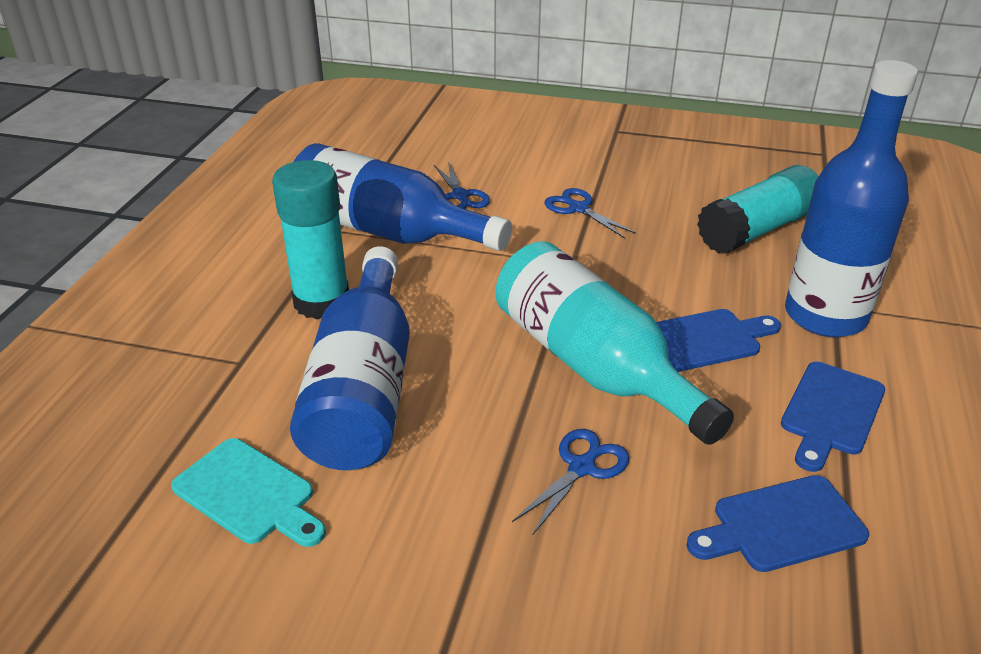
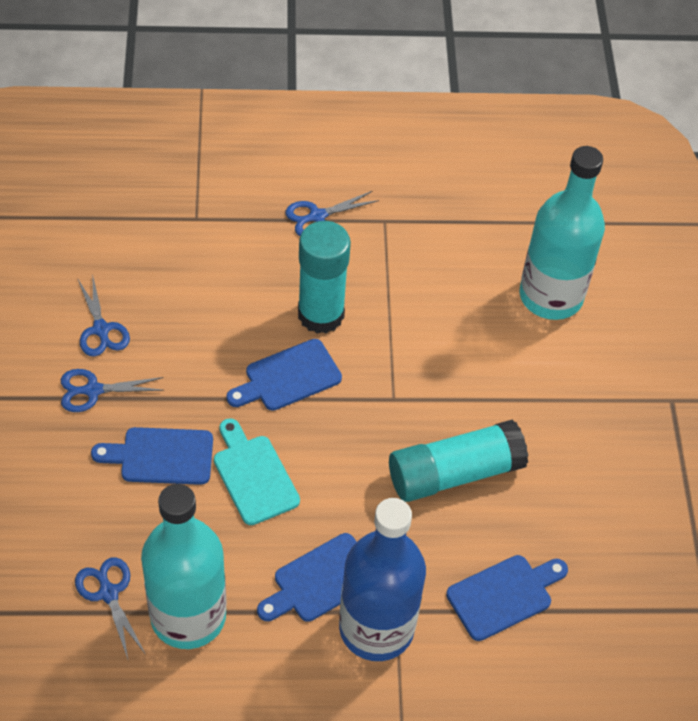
blue bottle: 3 -> 1
blue cutting board: 3 -> 4
blue scissors: 3 -> 4
turquoise bottle: 1 -> 2

